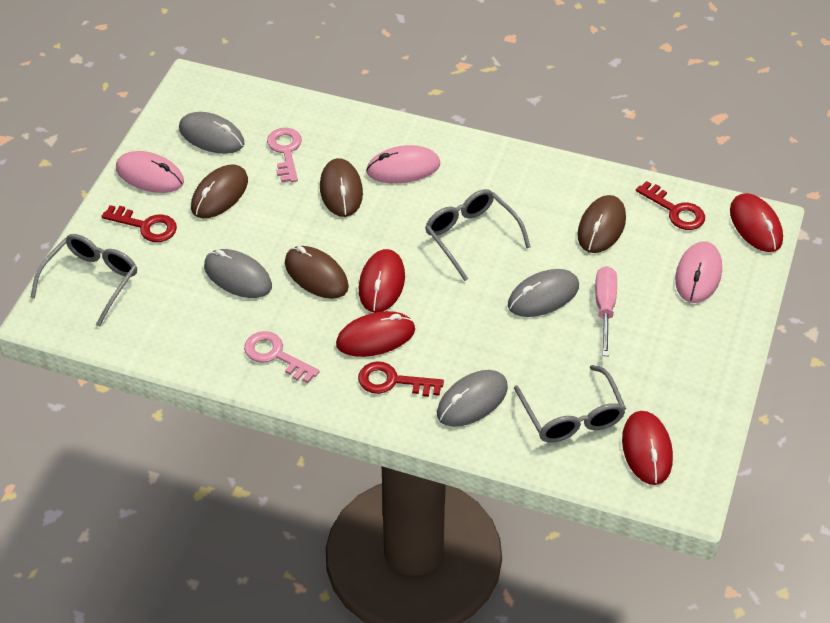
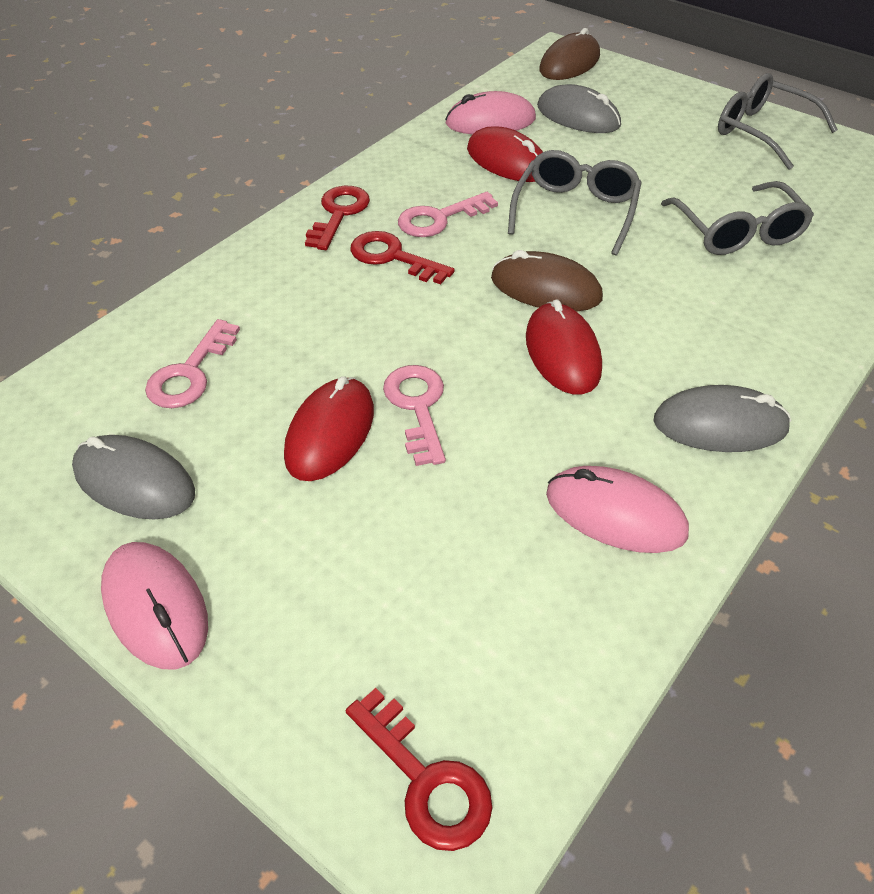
brown mouse: 4 -> 2
grey mouse: 4 -> 3
pink key: 2 -> 3
pink screwdriver: 1 -> 0
red mouse: 4 -> 3

